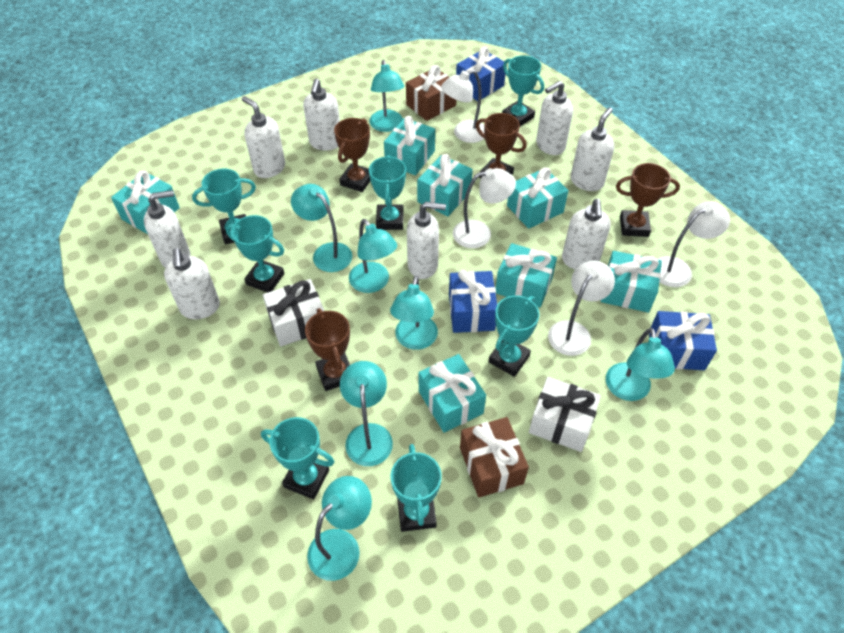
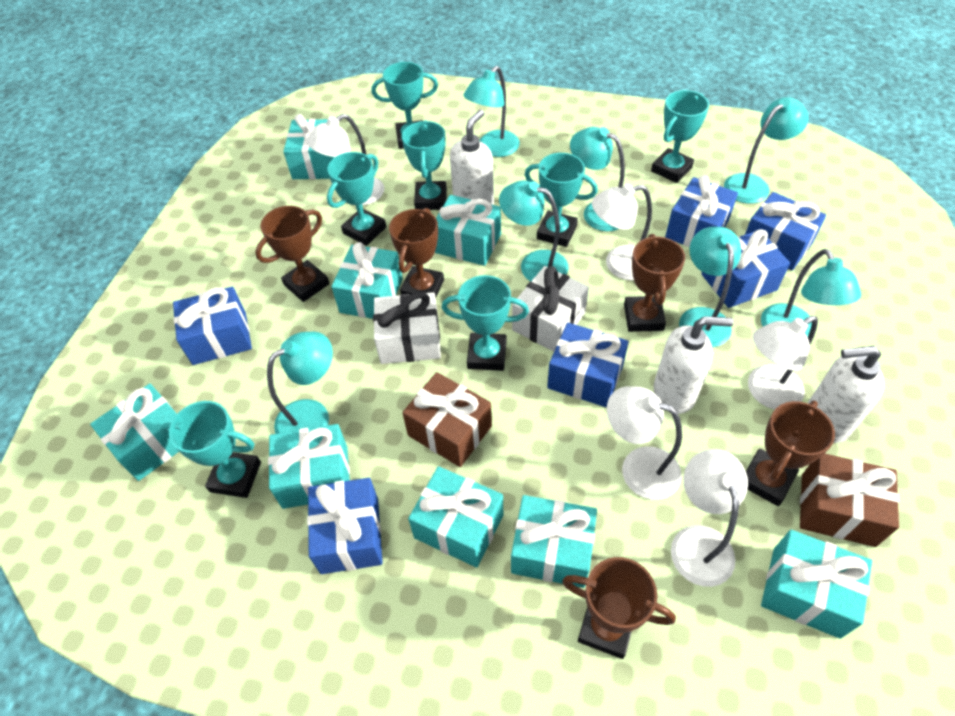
blue gift: 3 -> 6
brown trophy: 4 -> 5
turquoise gift: 7 -> 8
white lamp: 4 -> 5
white soap dispenser: 8 -> 3

